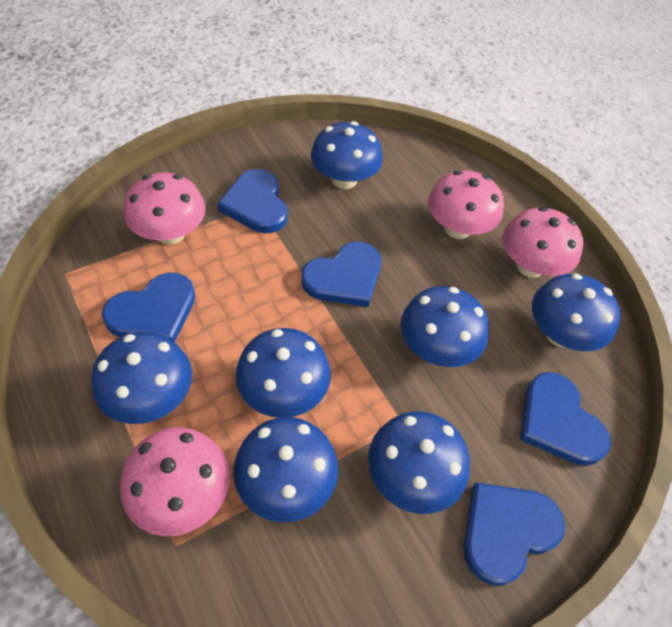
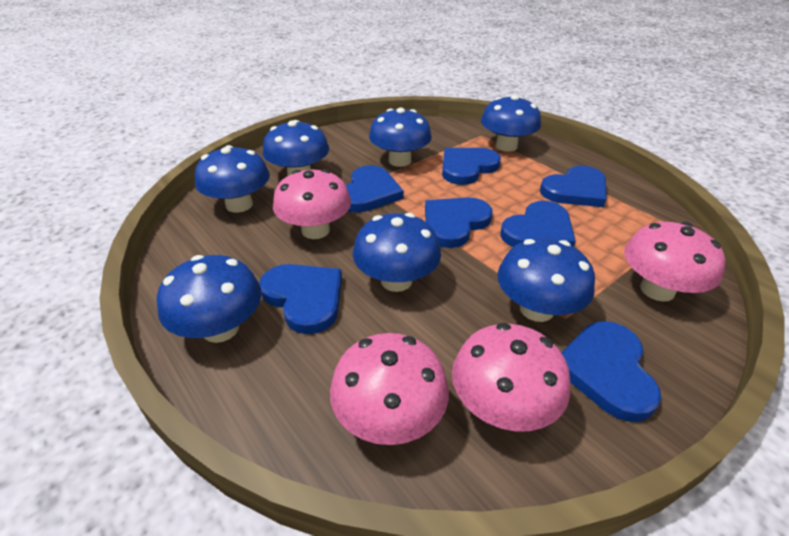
blue heart: 5 -> 7

